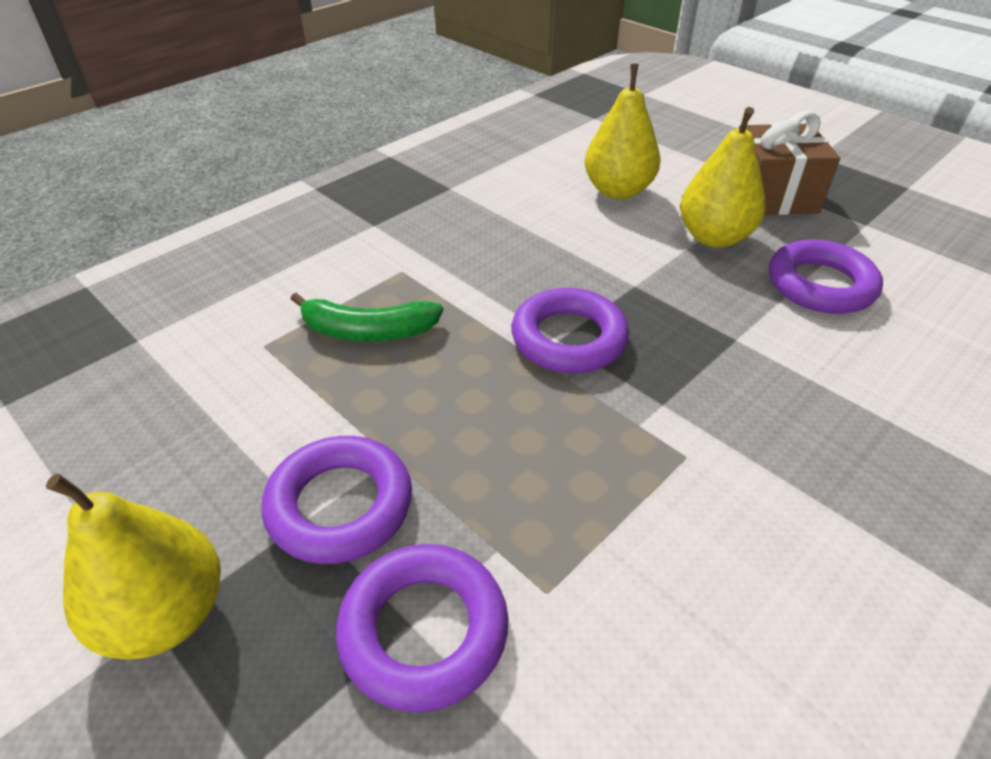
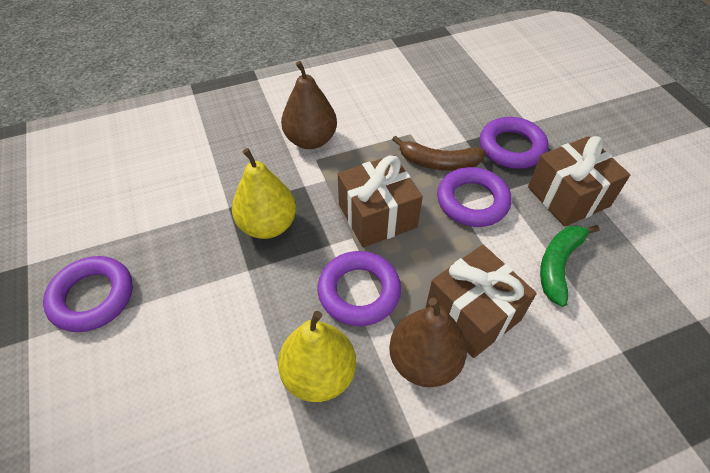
brown banana: 0 -> 1
brown gift: 1 -> 3
brown pear: 0 -> 2
yellow pear: 3 -> 2

